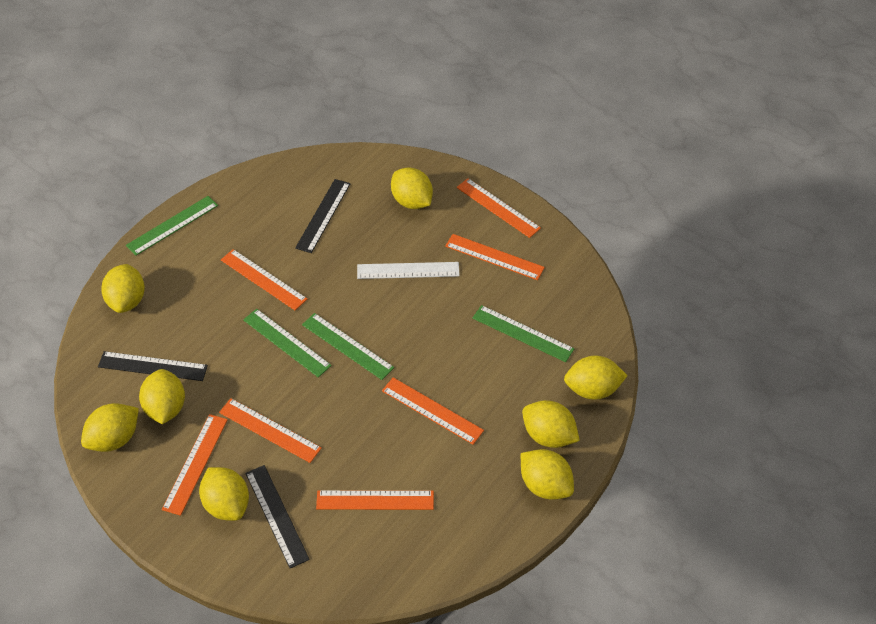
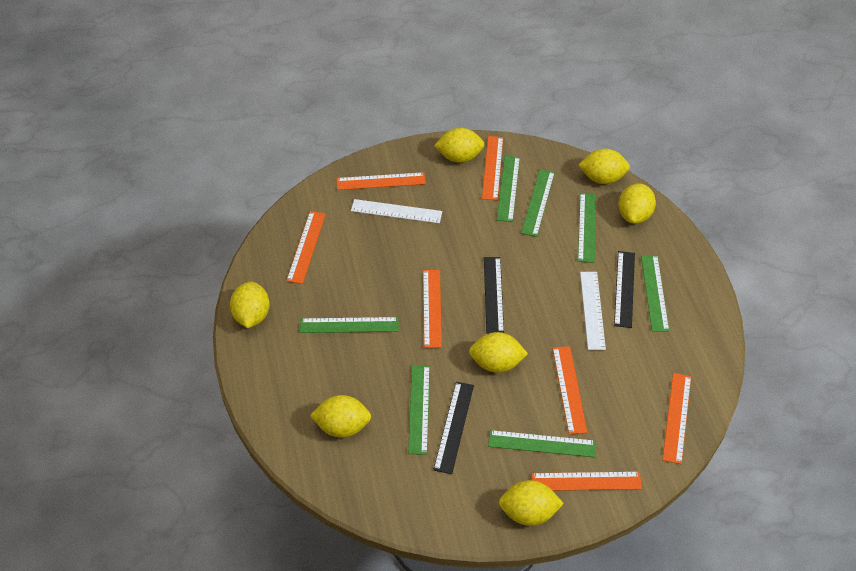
green ruler: 4 -> 7
white ruler: 1 -> 2
yellow lemon: 8 -> 7

